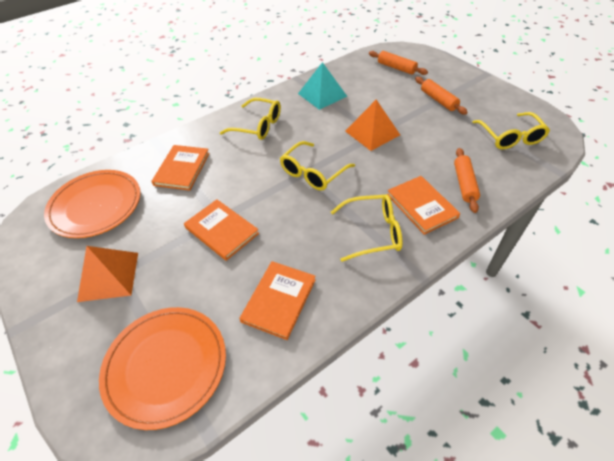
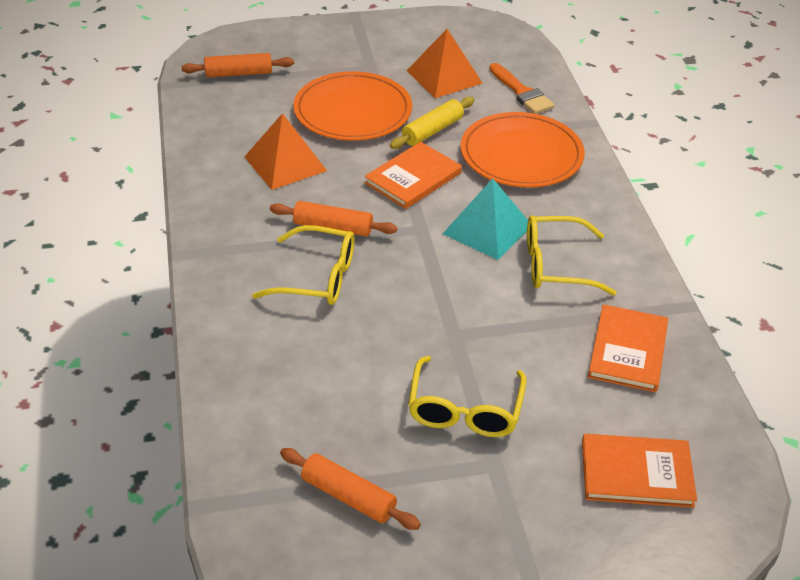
orange book: 4 -> 3
orange brush: 0 -> 1
yellow glasses: 4 -> 3
yellow rolling pin: 0 -> 1

